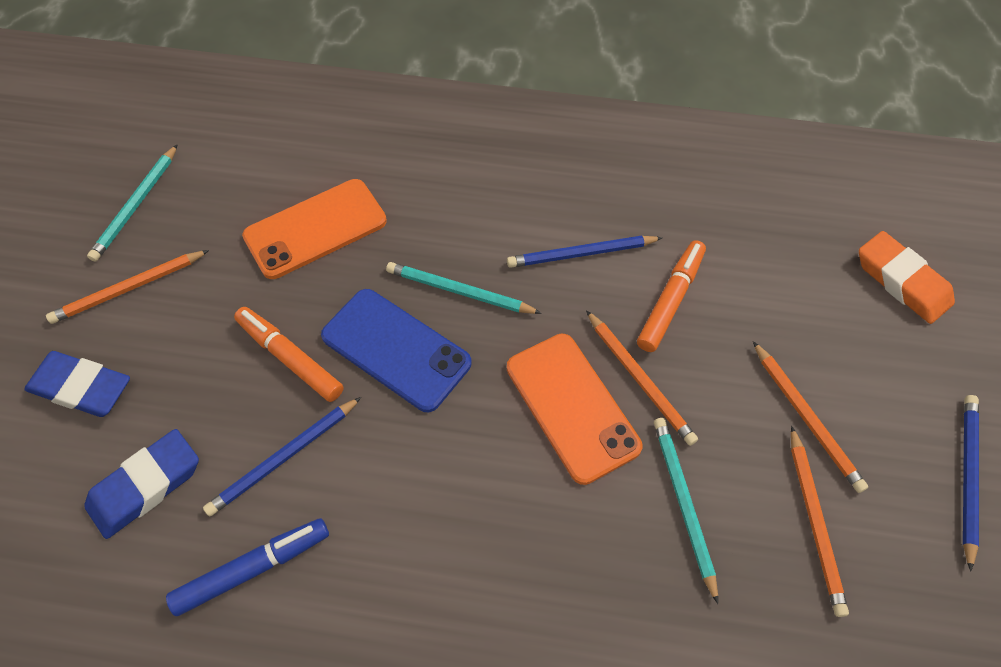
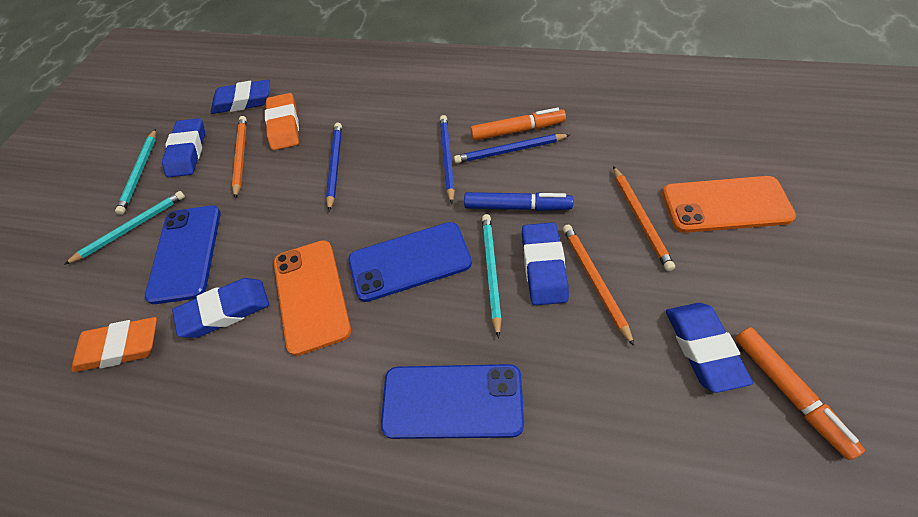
blue eraser: 2 -> 5
blue phone: 1 -> 3
orange eraser: 1 -> 2
orange pencil: 4 -> 3

